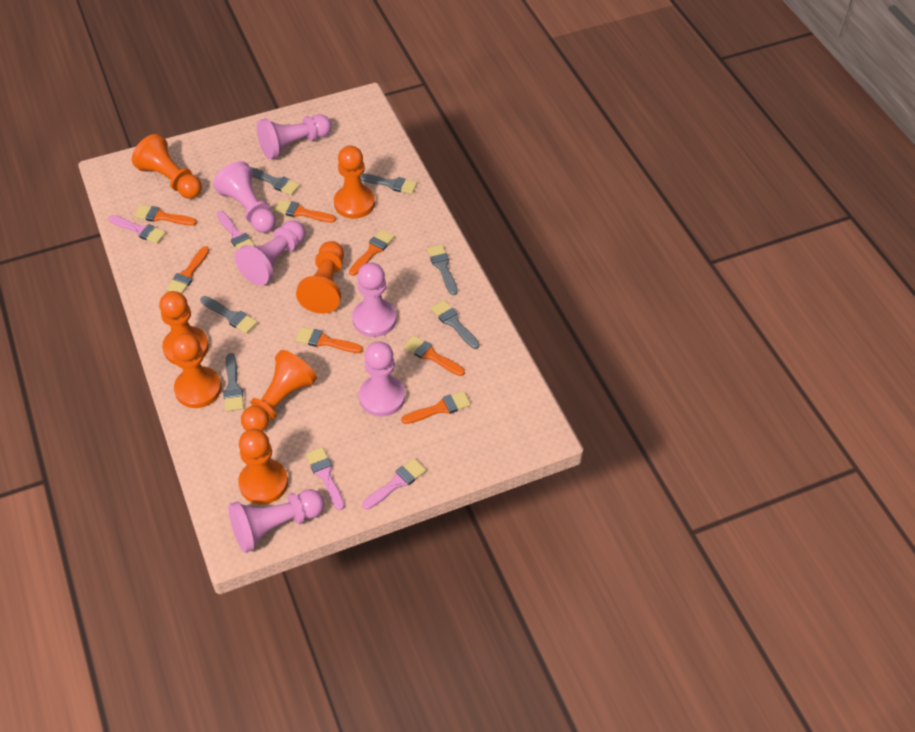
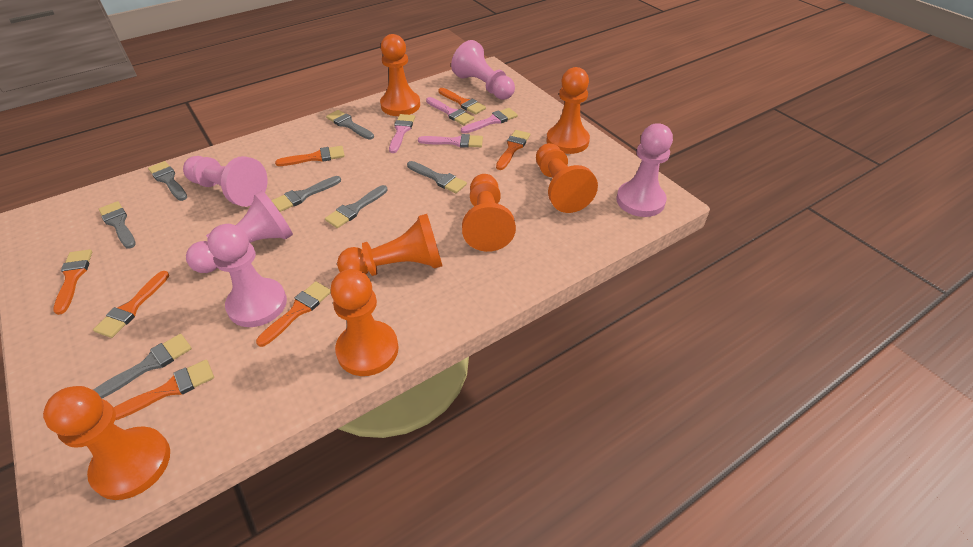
grey brush: 6 -> 7
pink pawn: 6 -> 5

